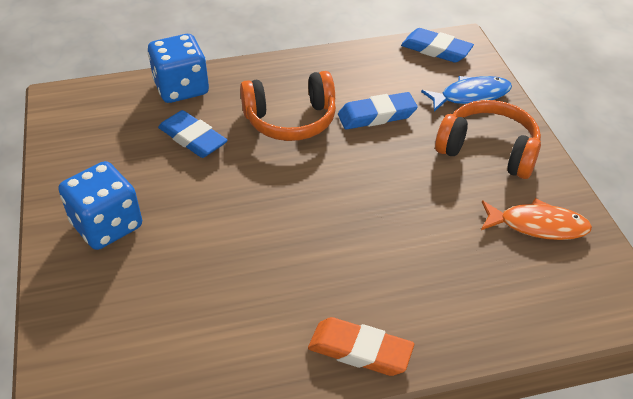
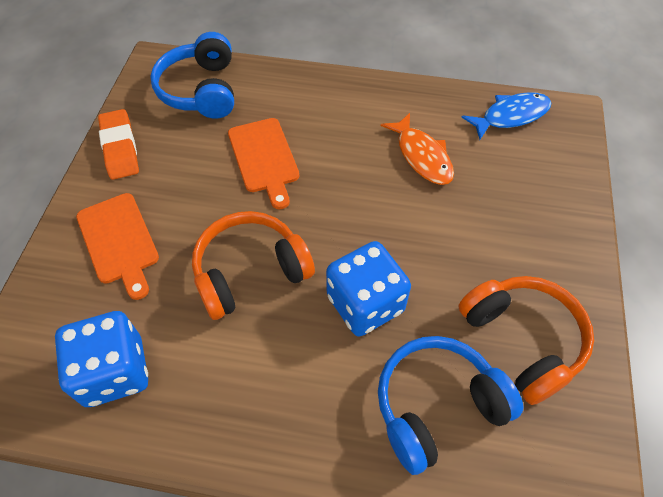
blue eraser: 3 -> 0
blue headphones: 0 -> 2
orange cutting board: 0 -> 2

